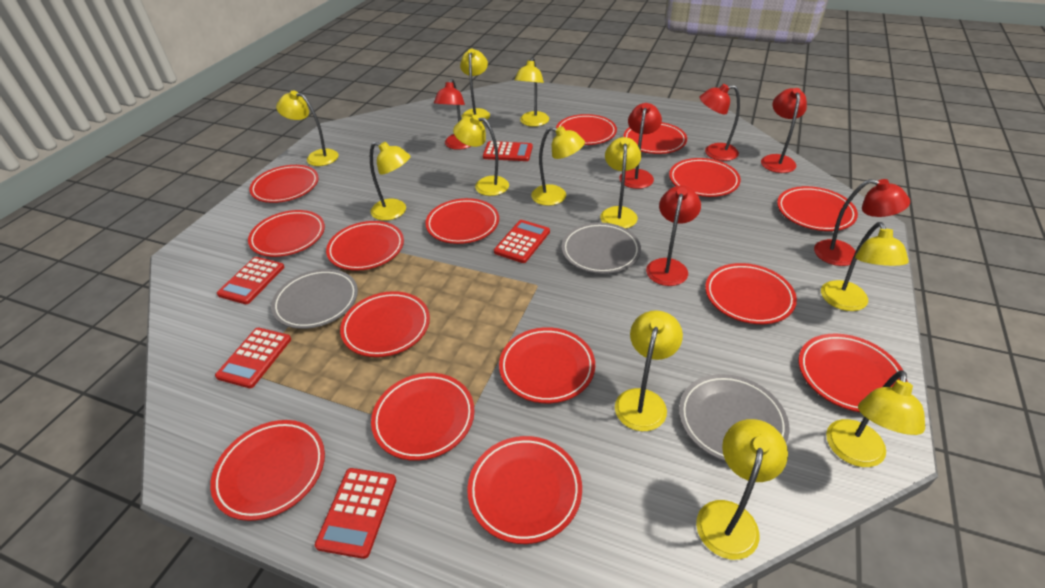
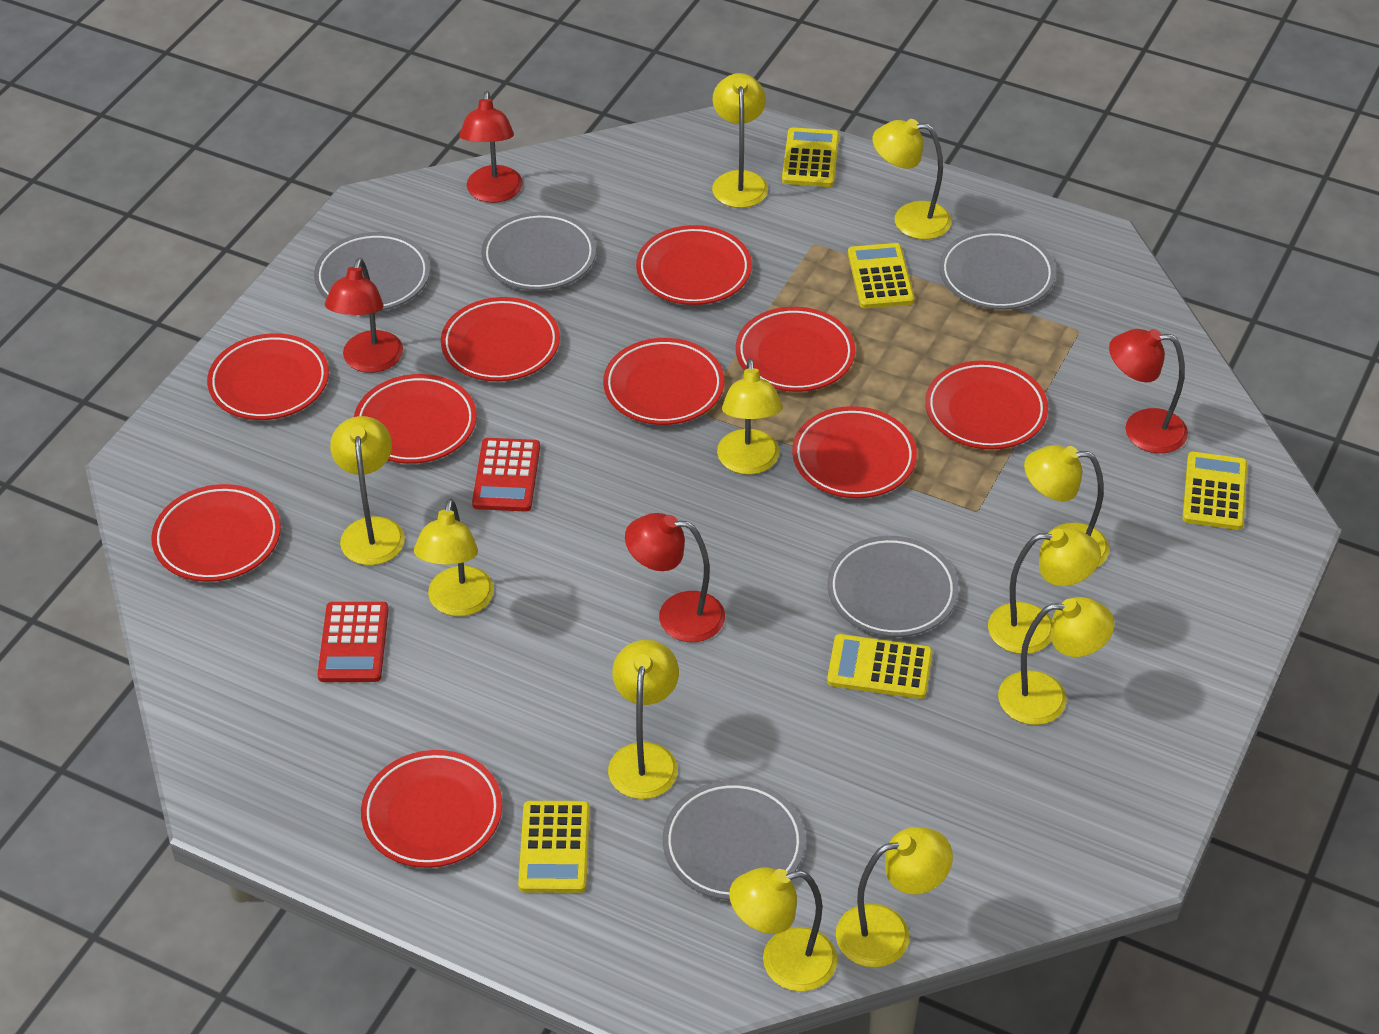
grey plate: 3 -> 5
red calculator: 5 -> 2
red lamp: 6 -> 4
red plate: 15 -> 10
yellow calculator: 0 -> 5

